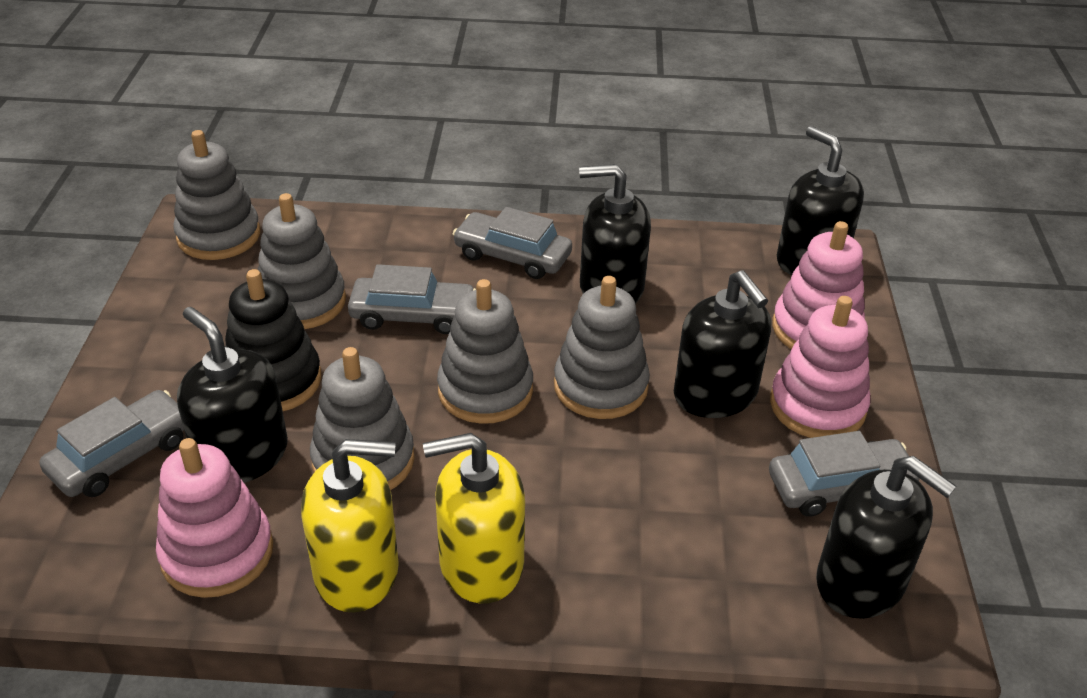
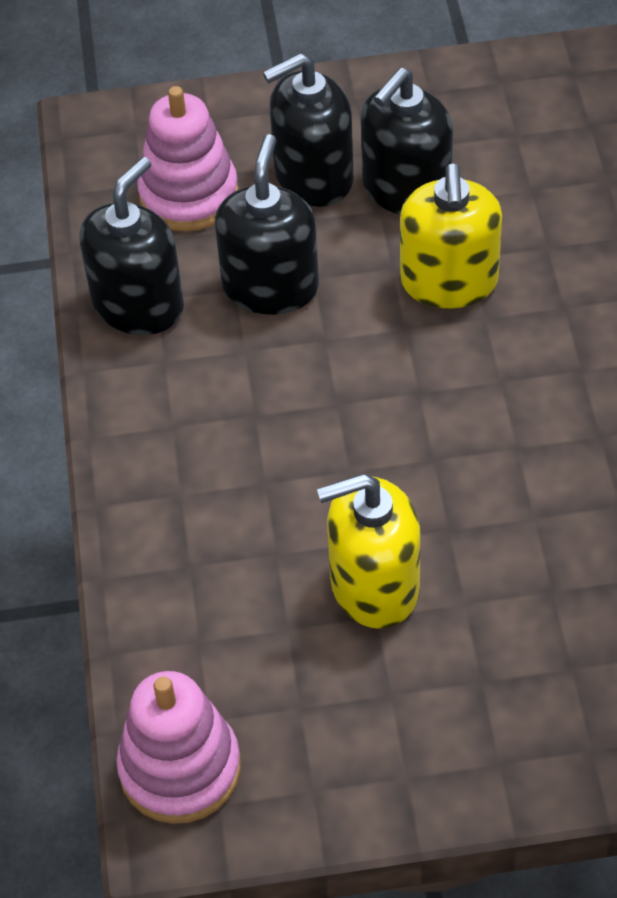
black soap dispenser: 5 -> 4
black stacking toy: 1 -> 0
grey car: 4 -> 0
grey stacking toy: 5 -> 0
pink stacking toy: 3 -> 2

